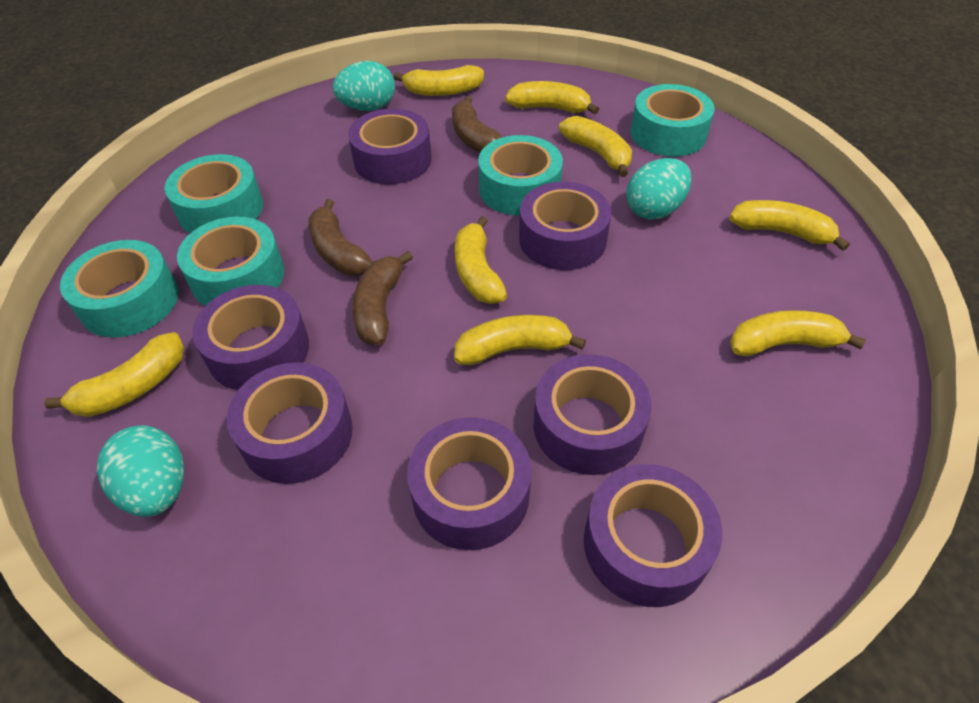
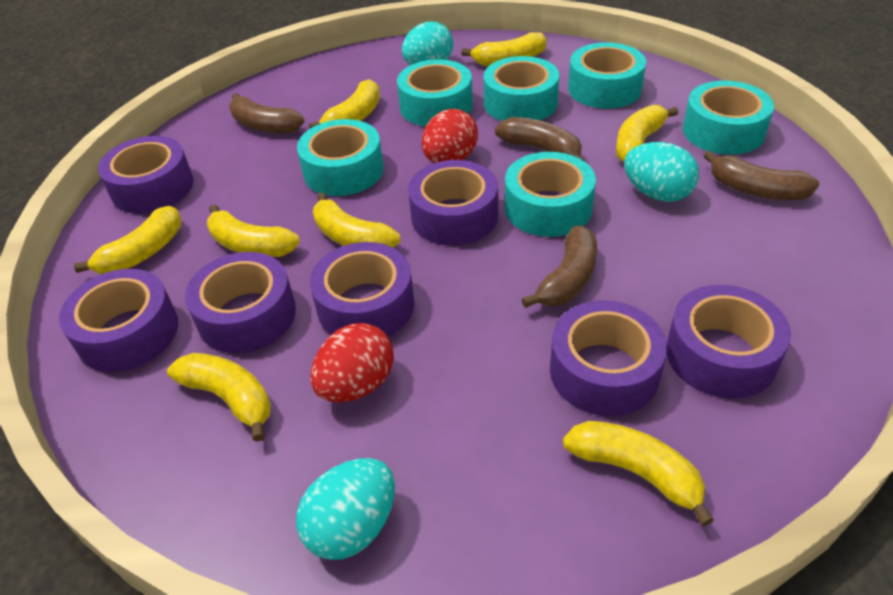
brown banana: 3 -> 4
red egg: 0 -> 2
turquoise tape: 5 -> 6

